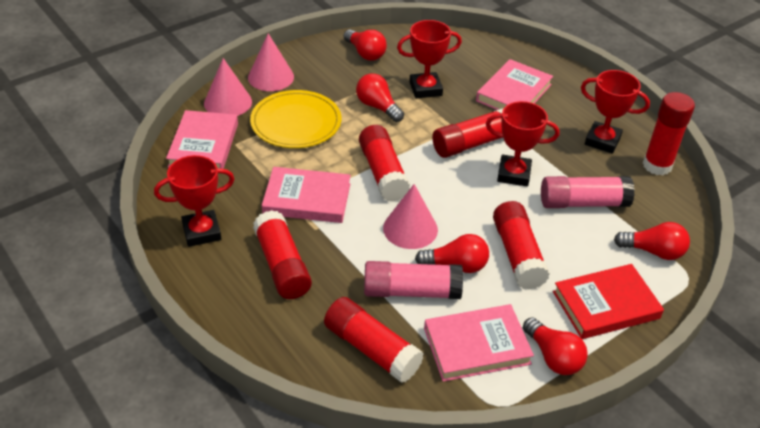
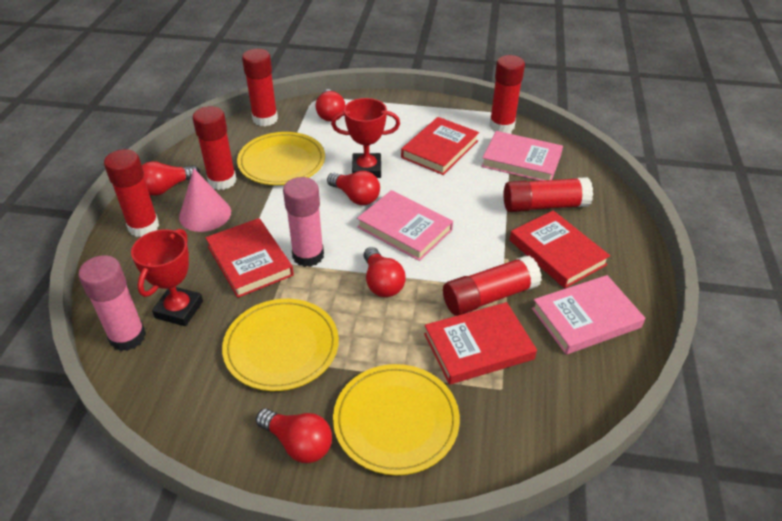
pink book: 4 -> 3
pink cone: 3 -> 1
red book: 1 -> 4
red trophy: 4 -> 2
yellow plate: 1 -> 3

